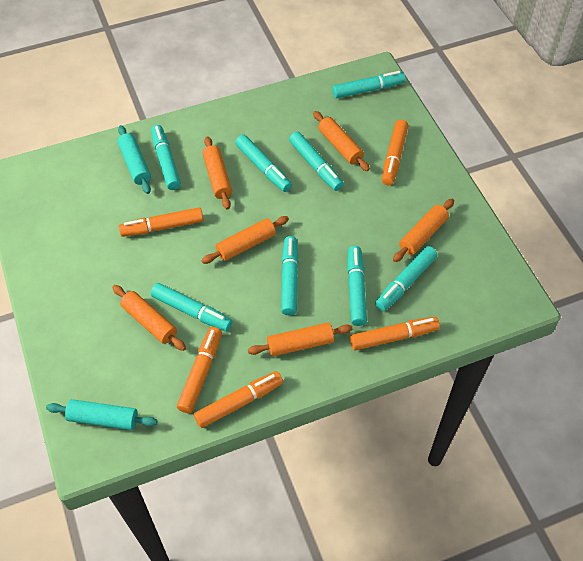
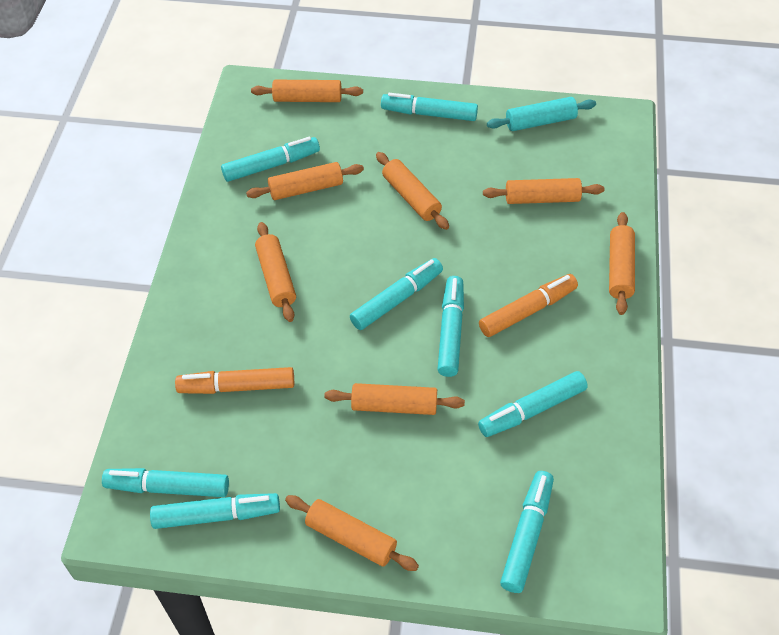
orange marker: 5 -> 2
orange rolling pin: 6 -> 8
turquoise rolling pin: 2 -> 1

